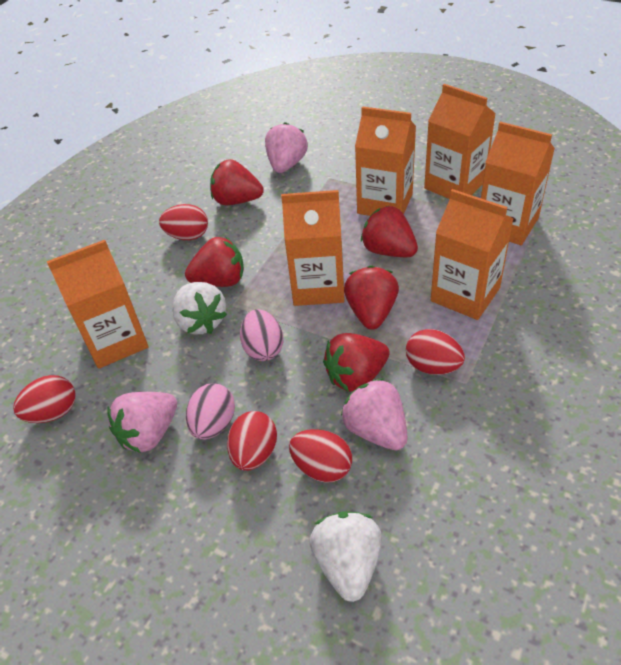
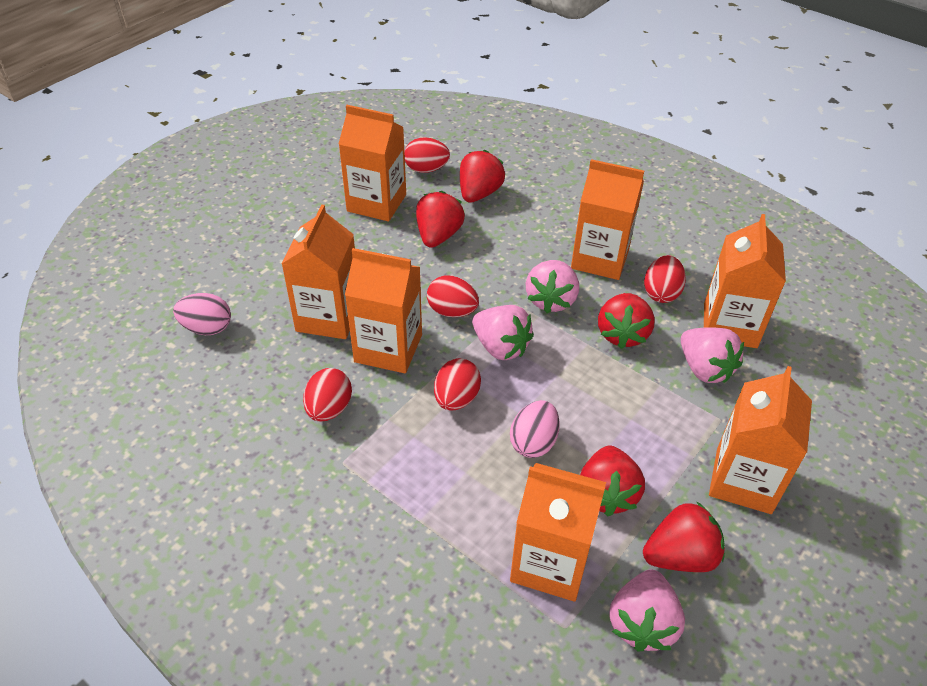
orange carton: 6 -> 7
pink strawberry: 3 -> 4
white strawberry: 2 -> 0

